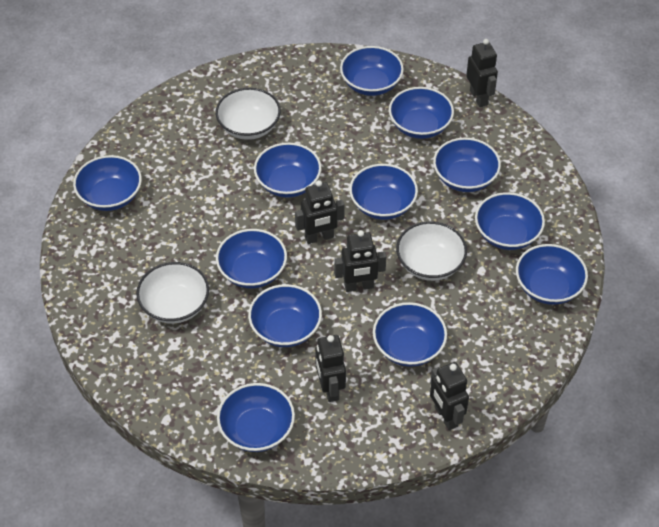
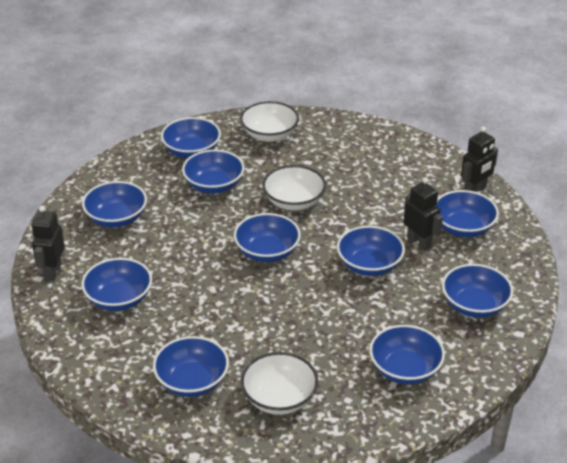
black robot: 5 -> 3
blue bowl: 12 -> 10

